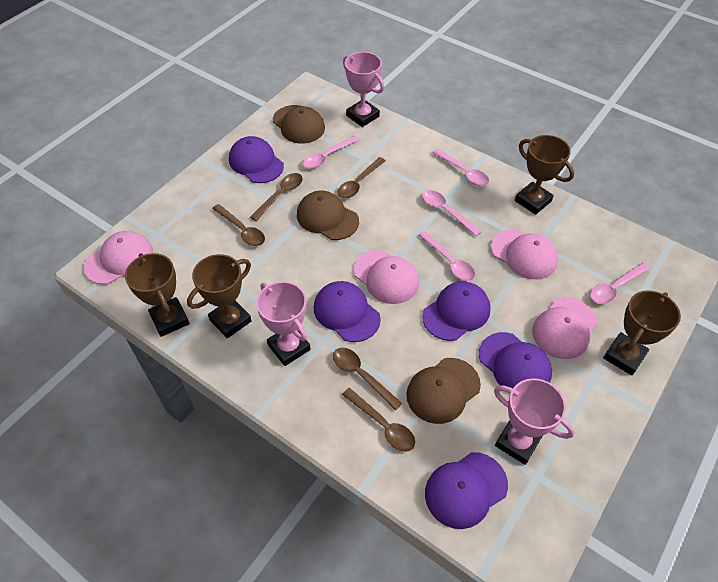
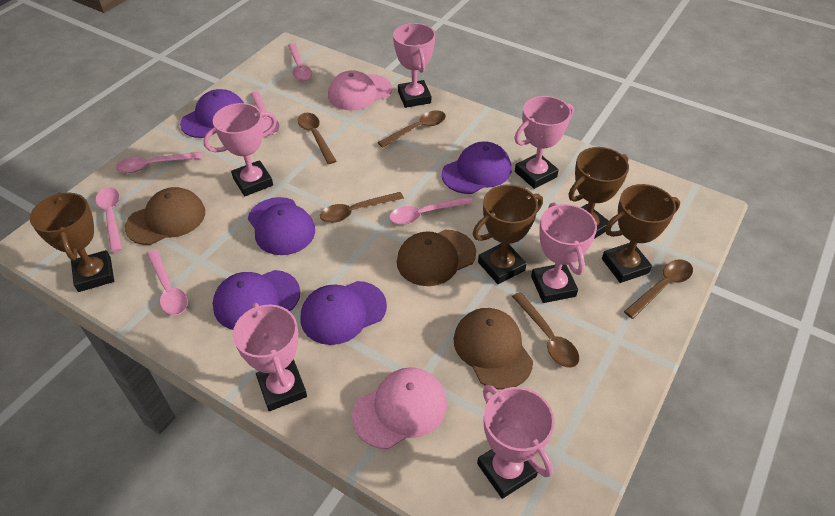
pink cap: 4 -> 2
pink spoon: 5 -> 6
pink trophy: 3 -> 6

